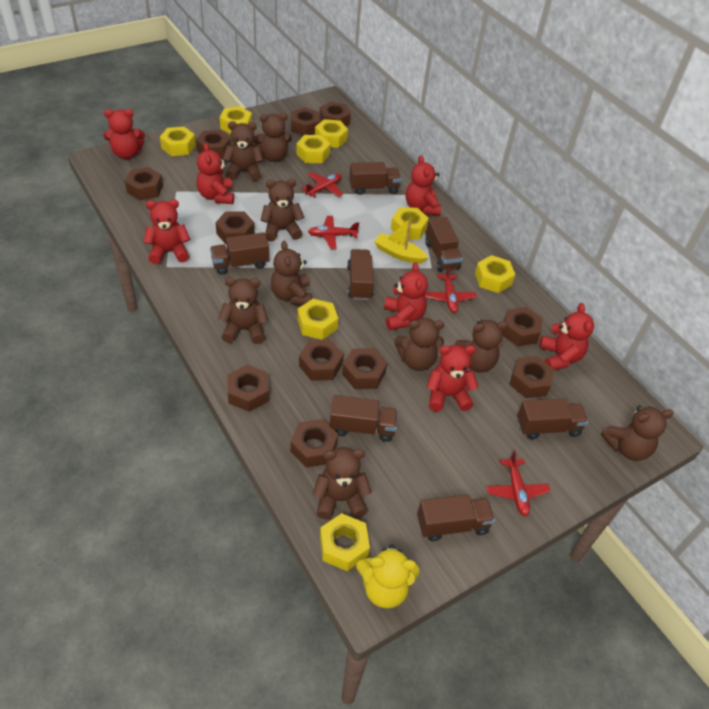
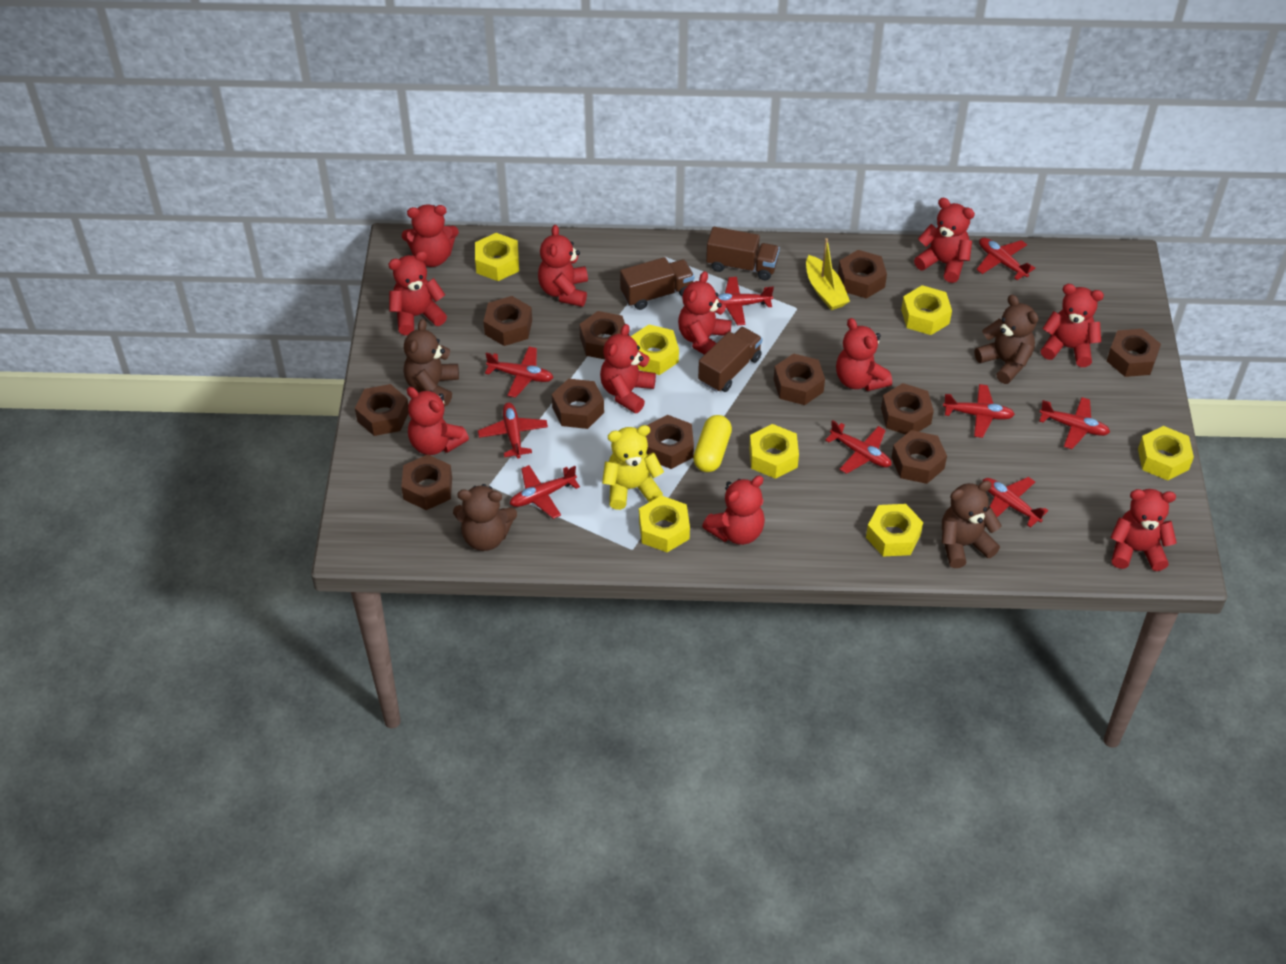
brown teddy bear: 9 -> 4
brown truck: 7 -> 3
red plane: 4 -> 9
red teddy bear: 7 -> 11
yellow capsule: 0 -> 1
yellow nut: 8 -> 7

